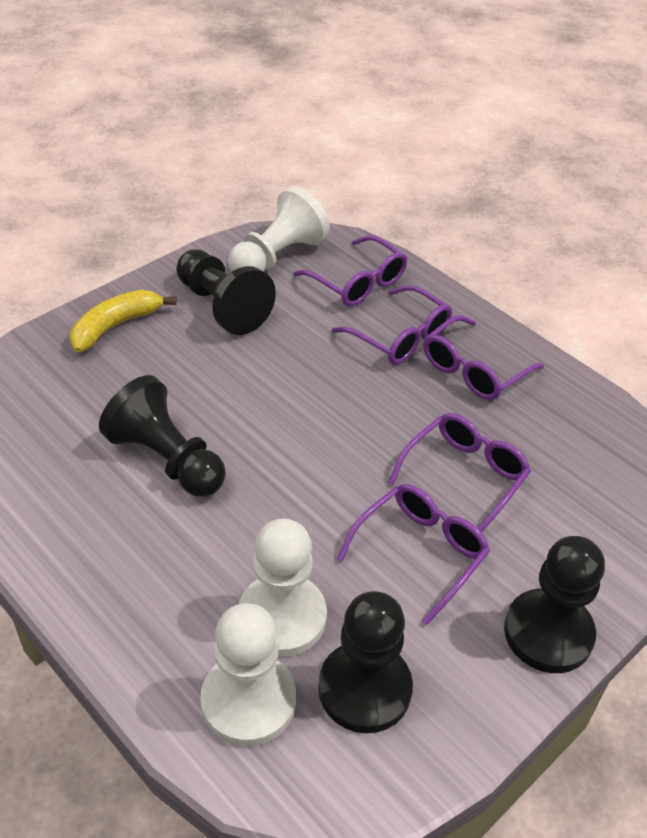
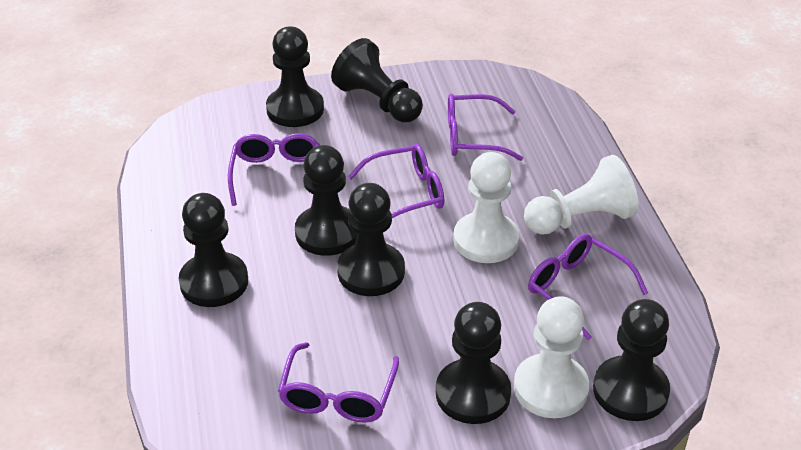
black pawn: 4 -> 7
yellow banana: 1 -> 0

